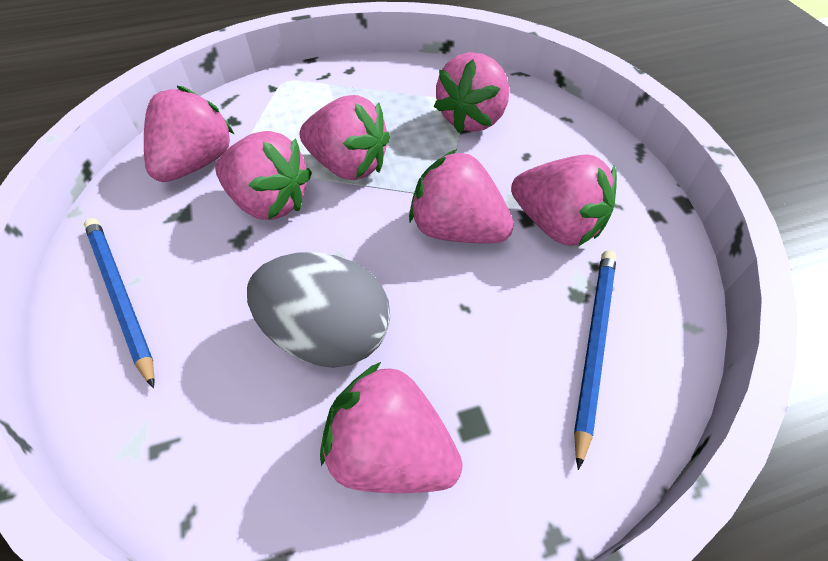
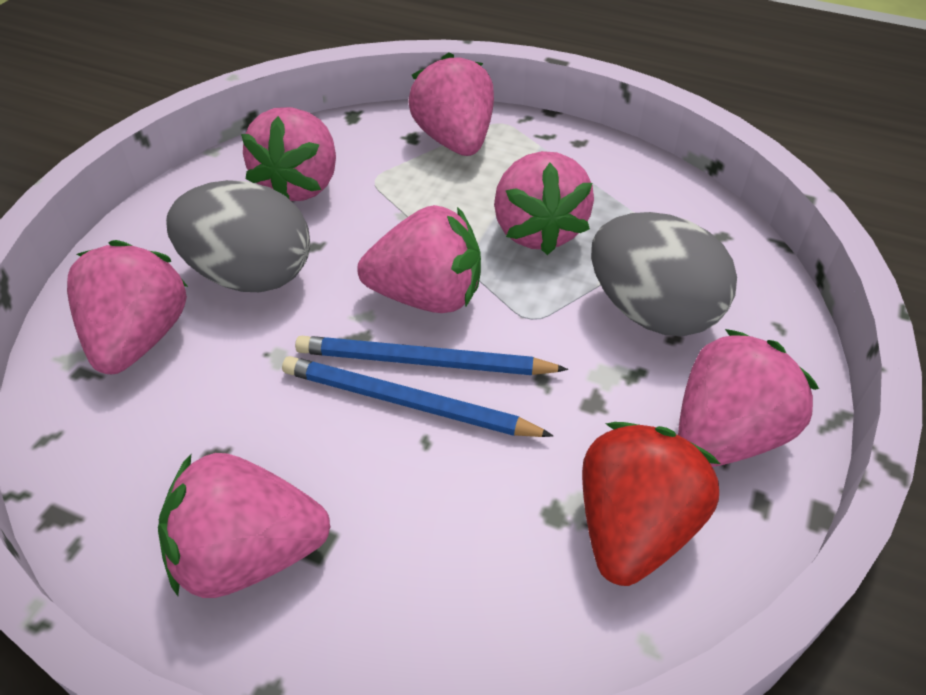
grey egg: 1 -> 2
red strawberry: 0 -> 1

